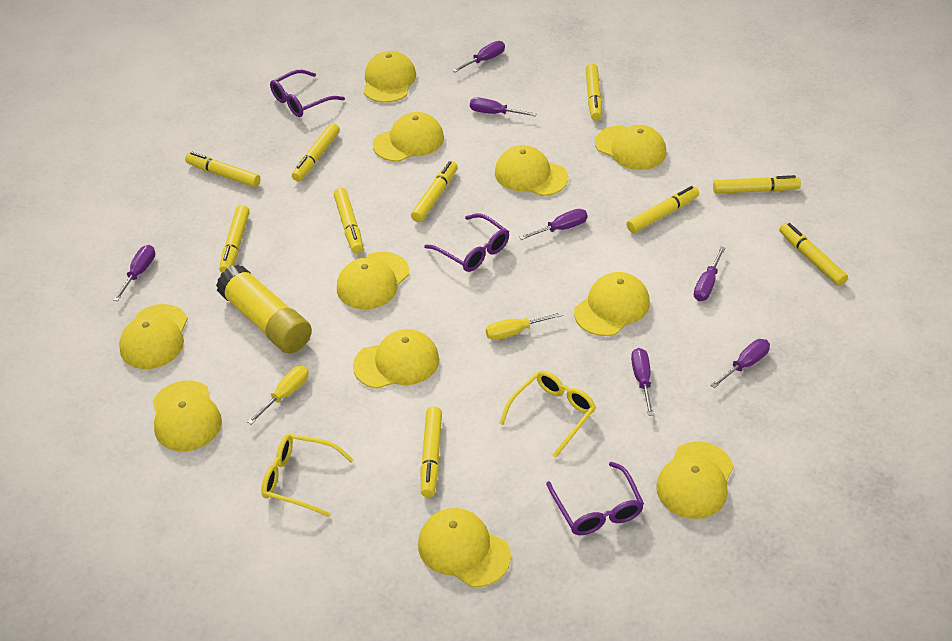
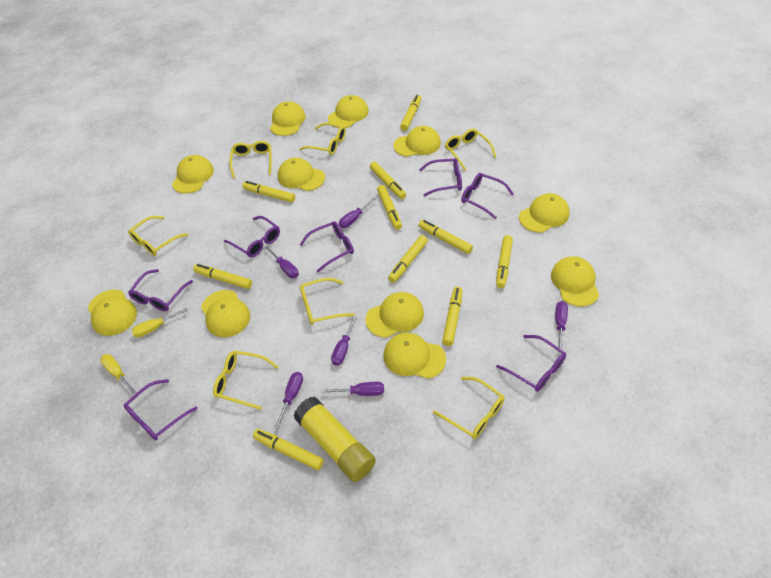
purple glasses: 3 -> 7
purple screwdriver: 7 -> 6
yellow glasses: 2 -> 7

